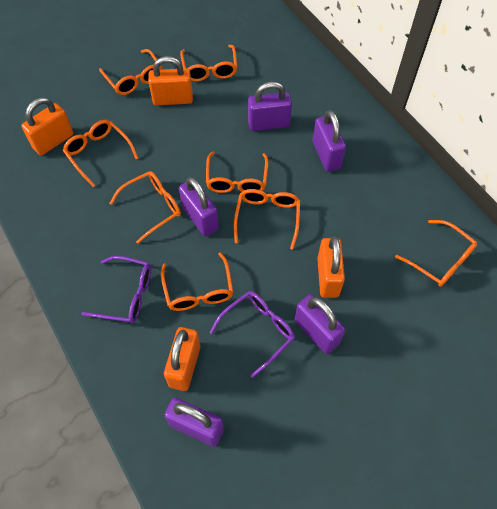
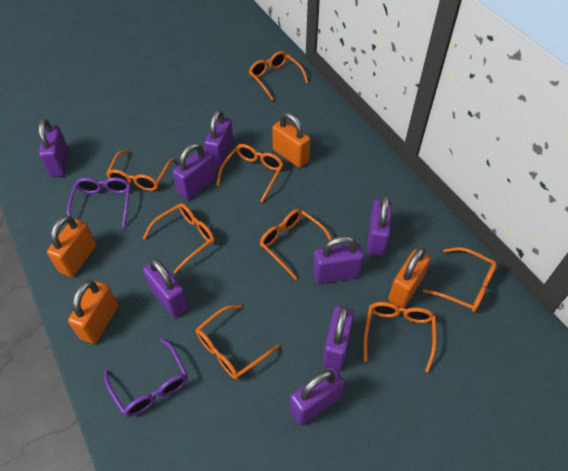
purple padlock: 5 -> 8

